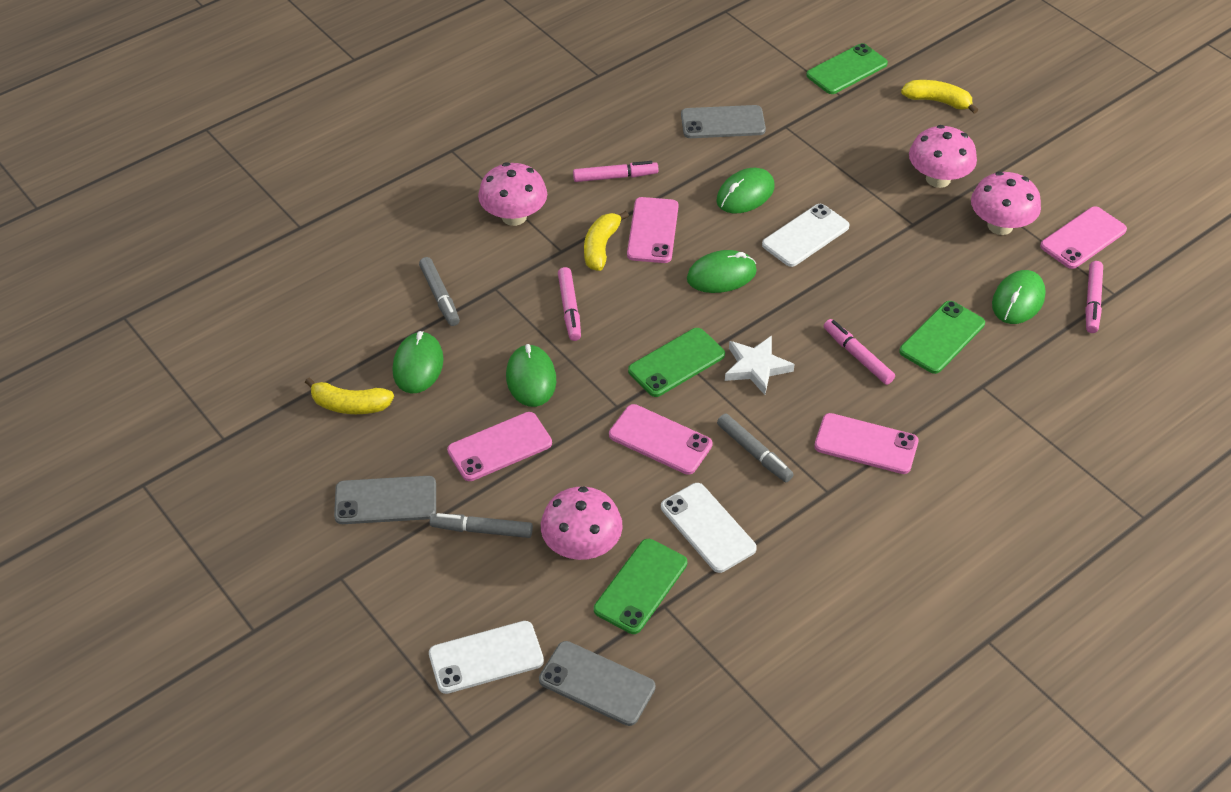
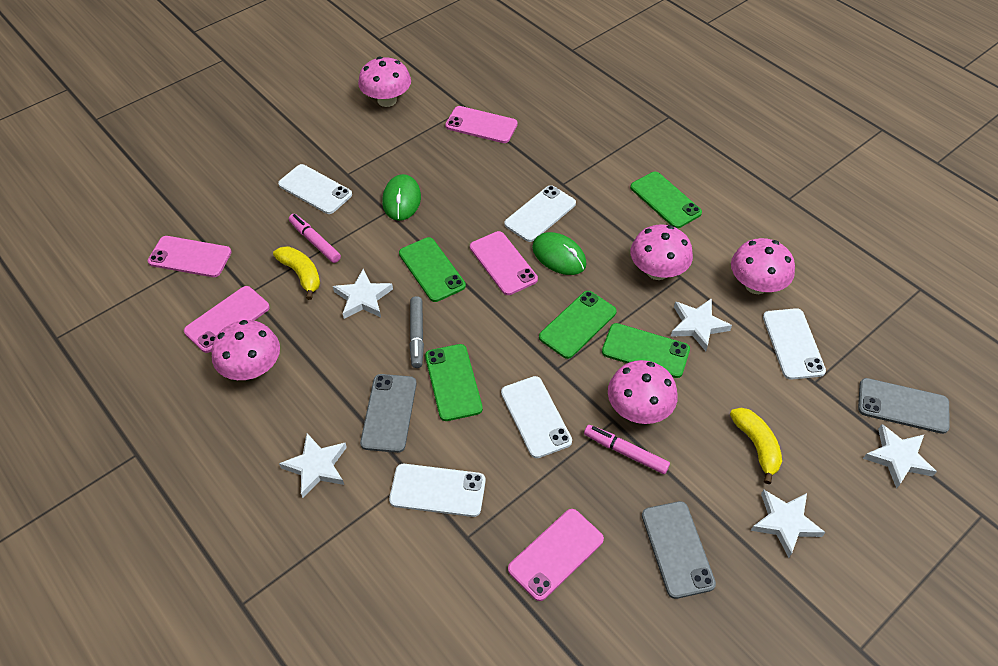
green mouse: 5 -> 2
green phone: 4 -> 5
grey marker: 3 -> 1
pink marker: 4 -> 2
pink mushroom: 4 -> 5
white phone: 3 -> 5
white star: 1 -> 5
yellow banana: 3 -> 2

